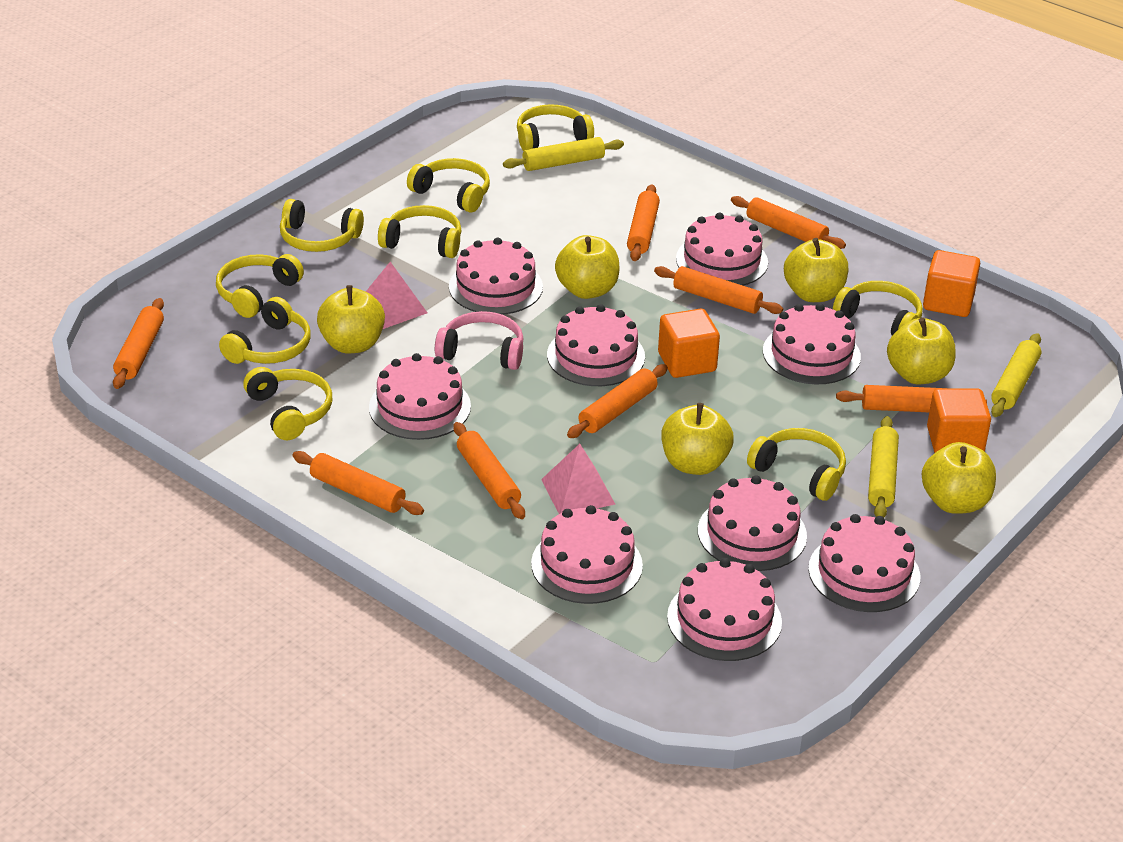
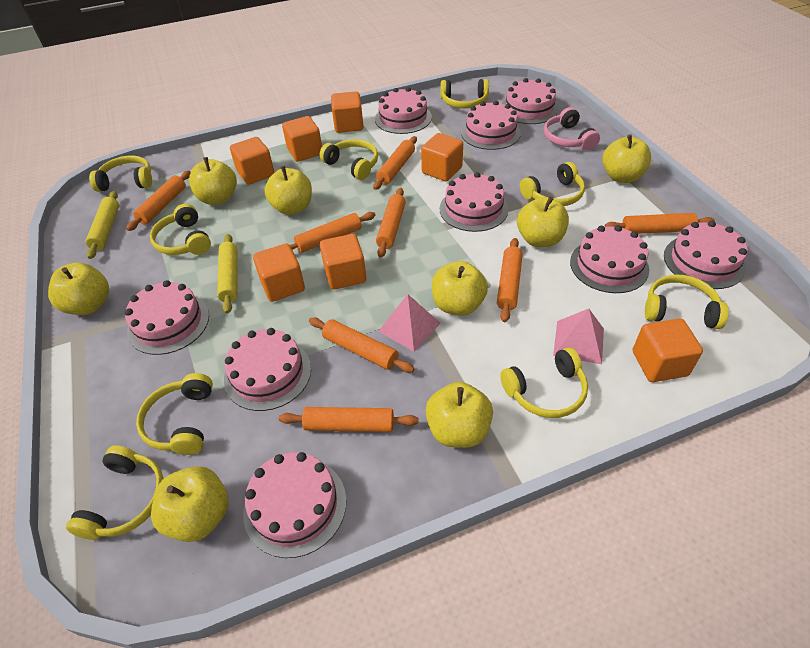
orange cube: 3 -> 7
yellow apple: 6 -> 8
yellow rolling pin: 3 -> 2

